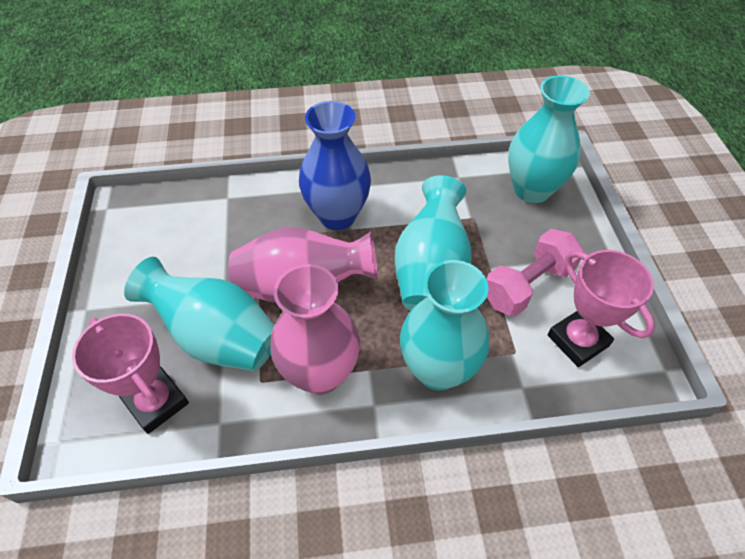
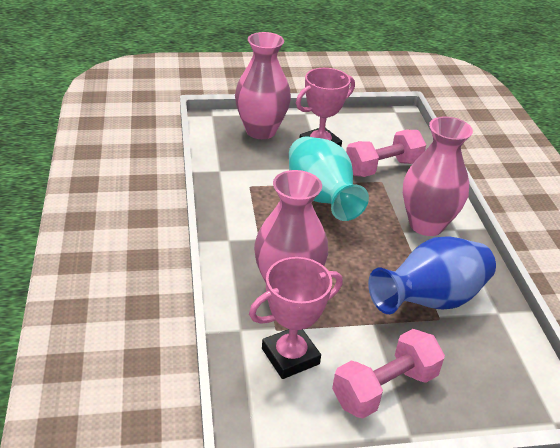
pink dumbbell: 1 -> 2
pink vase: 2 -> 3
turquoise vase: 4 -> 1

